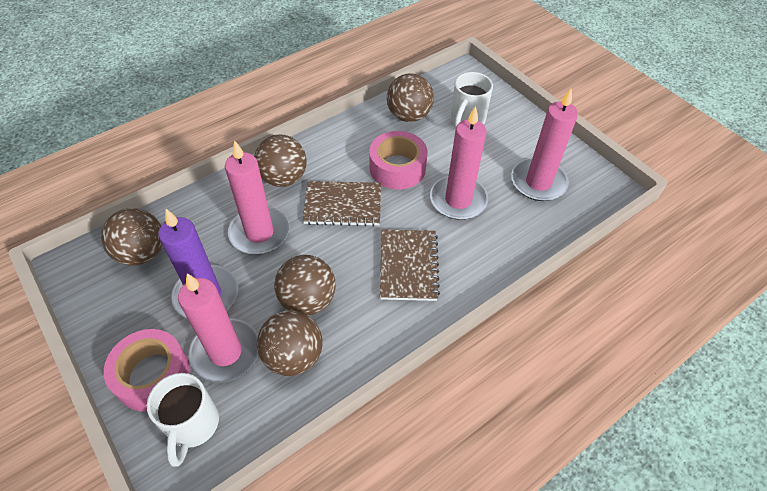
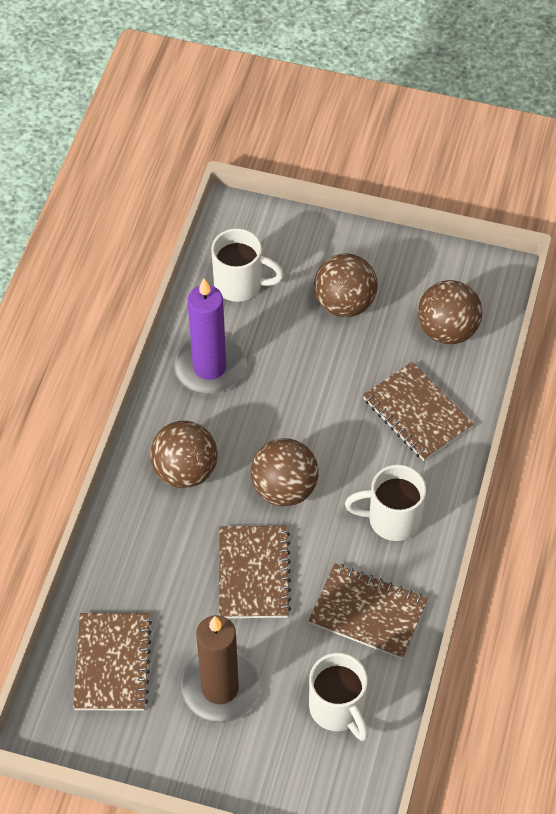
brown ball: 5 -> 4
brown candle: 0 -> 1
brown notebook: 2 -> 4
pink candle: 4 -> 0
pink tape: 2 -> 0
white mug: 2 -> 3

